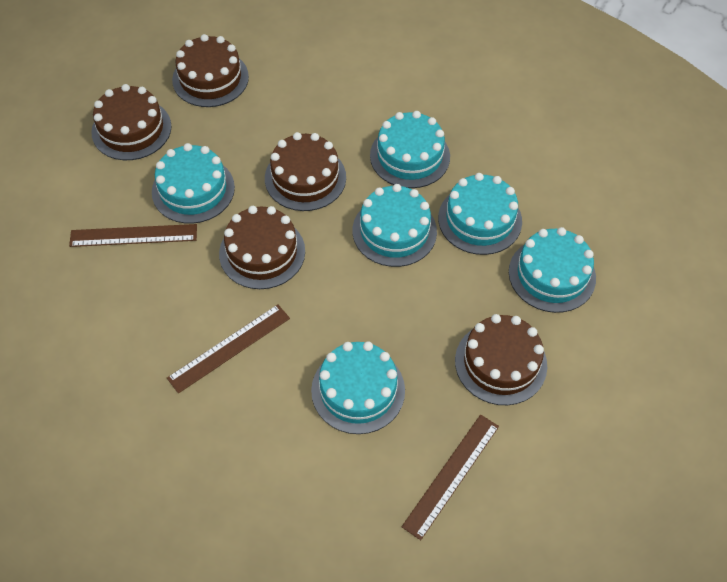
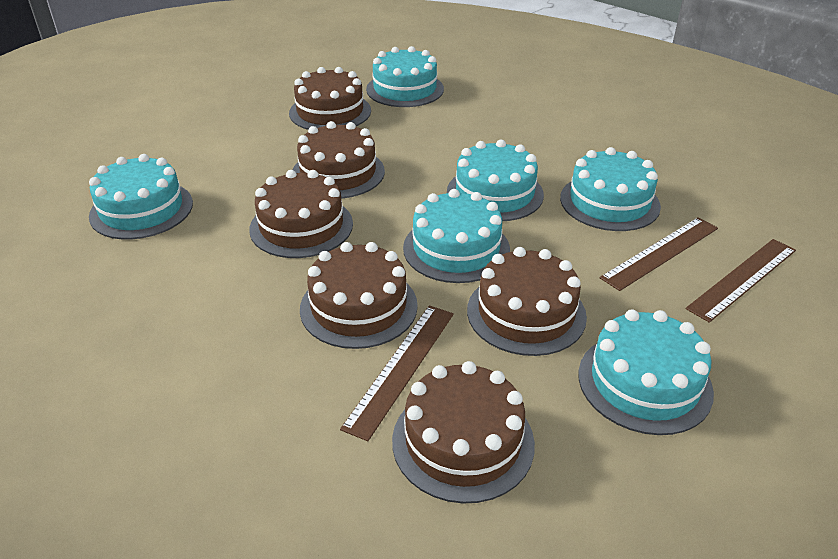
brown cake: 5 -> 6

